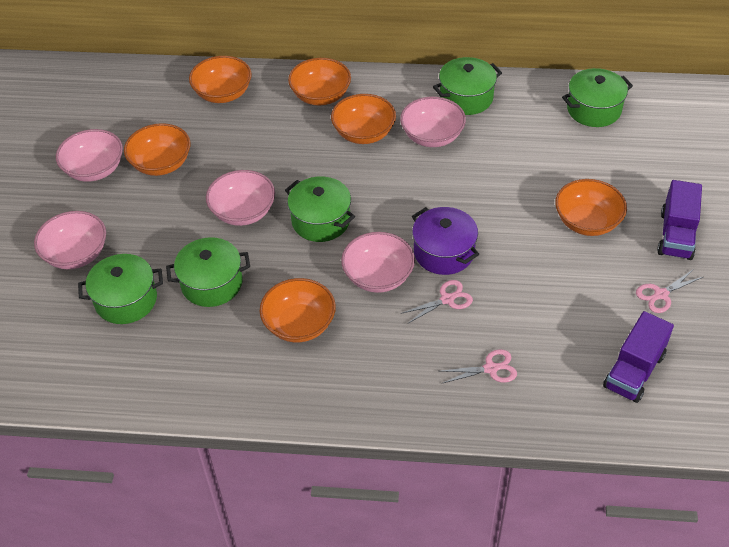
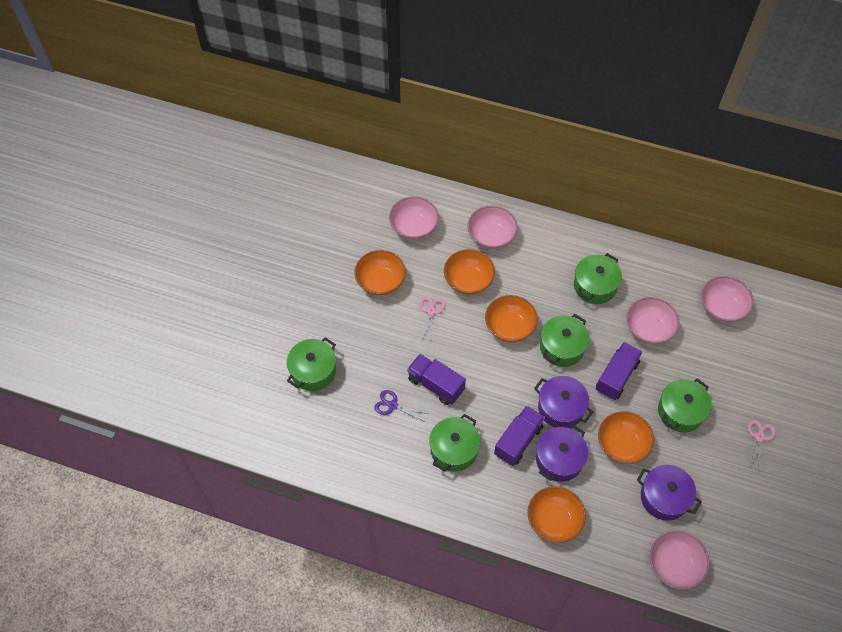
orange bowl: 6 -> 5
pink scissors: 3 -> 2
purple pot: 1 -> 3
purple scissors: 0 -> 1
purple truck: 2 -> 3

